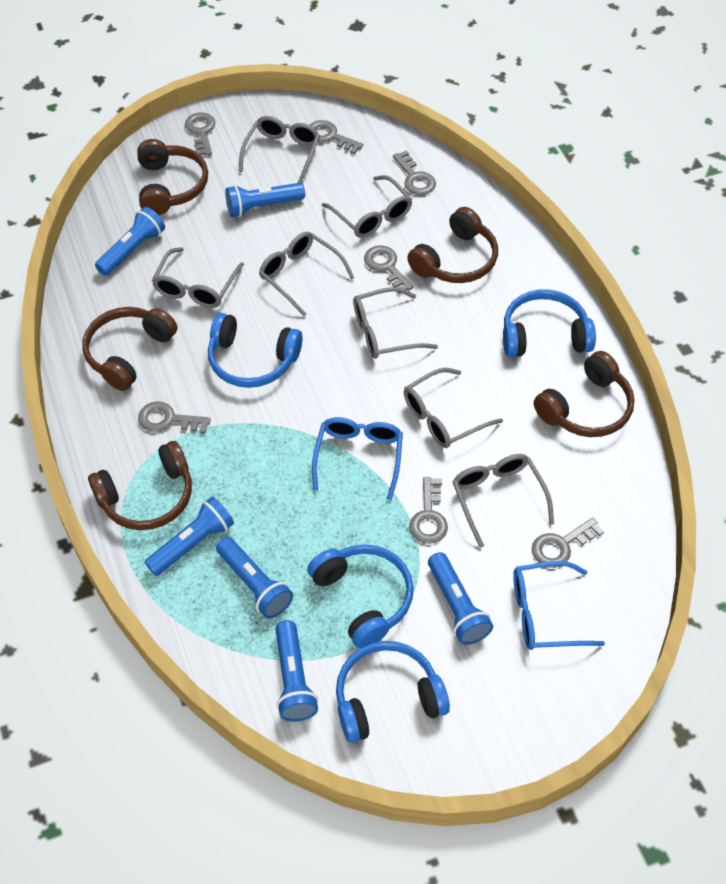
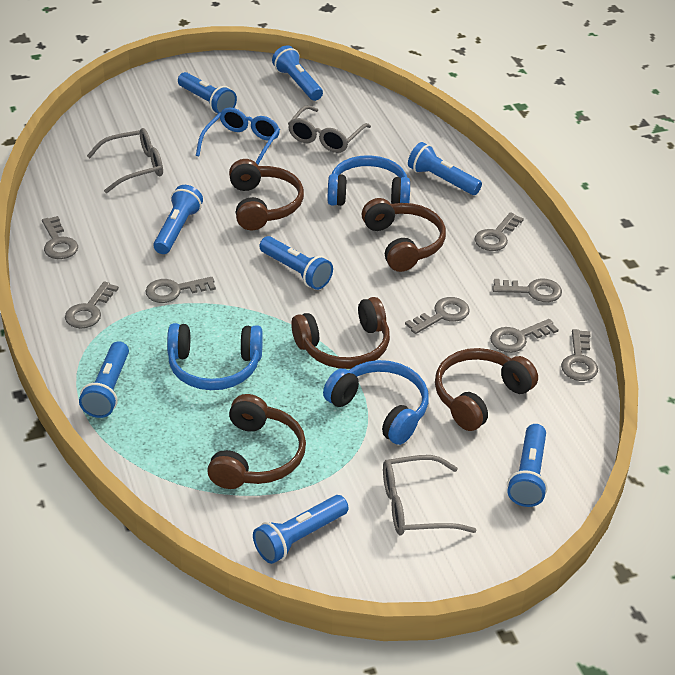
blue flashlight: 6 -> 8
blue glasses: 2 -> 1
blue headphones: 4 -> 3
grey glasses: 7 -> 3
grey key: 7 -> 8

